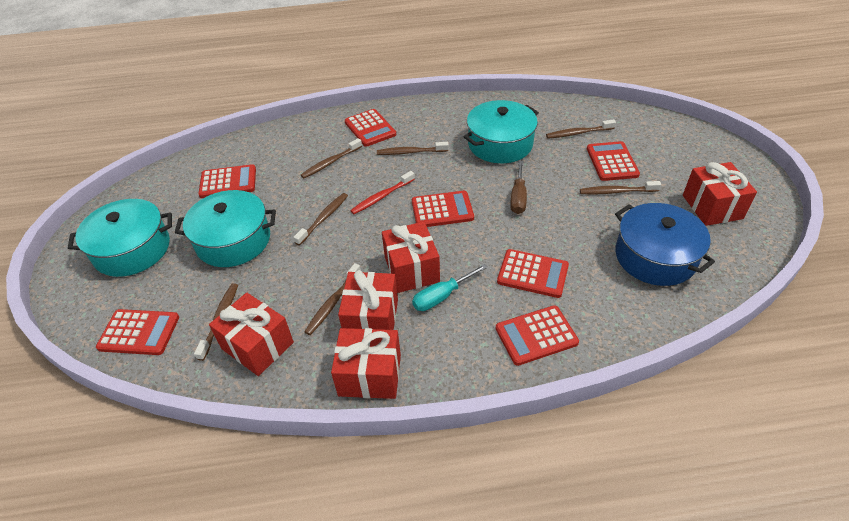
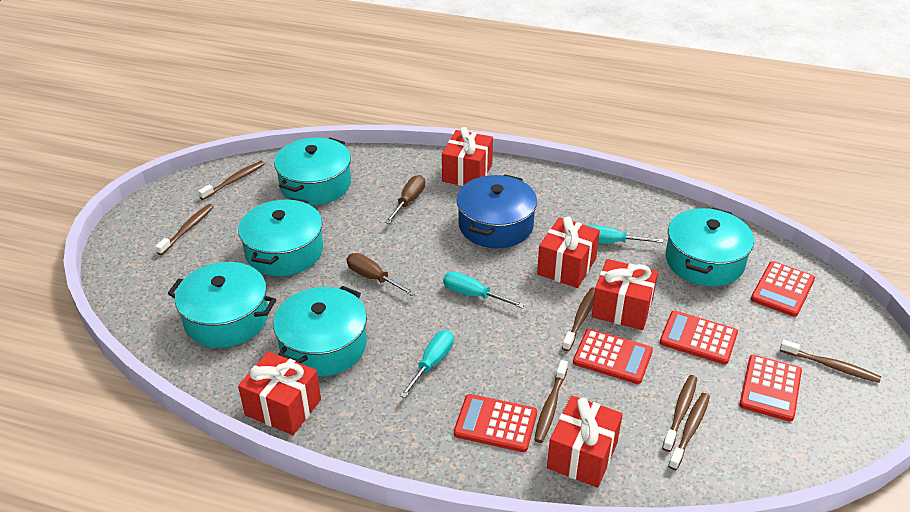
brown screwdriver: 1 -> 2
red calculator: 7 -> 5
red toothbrush: 1 -> 0
turquoise pot: 3 -> 5
turquoise screwdriver: 1 -> 3

